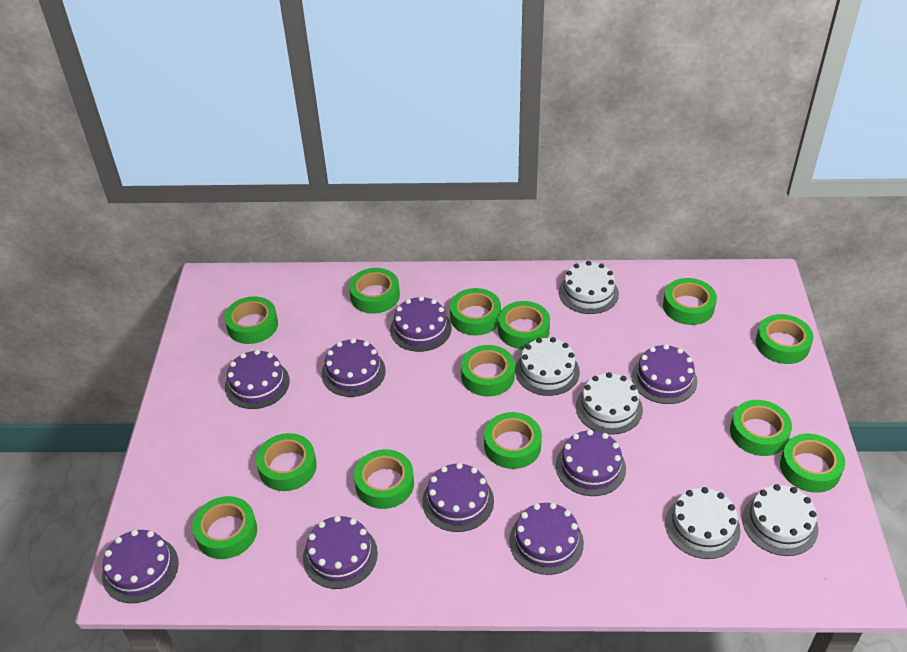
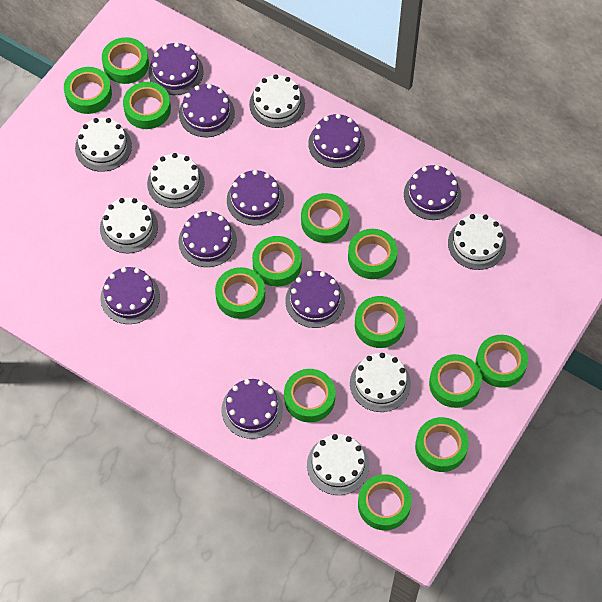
white cake: 5 -> 7

